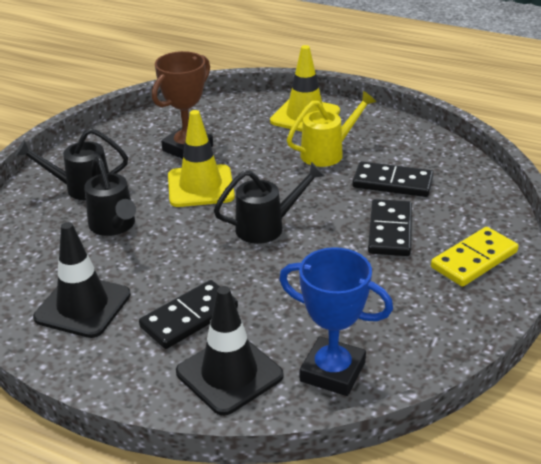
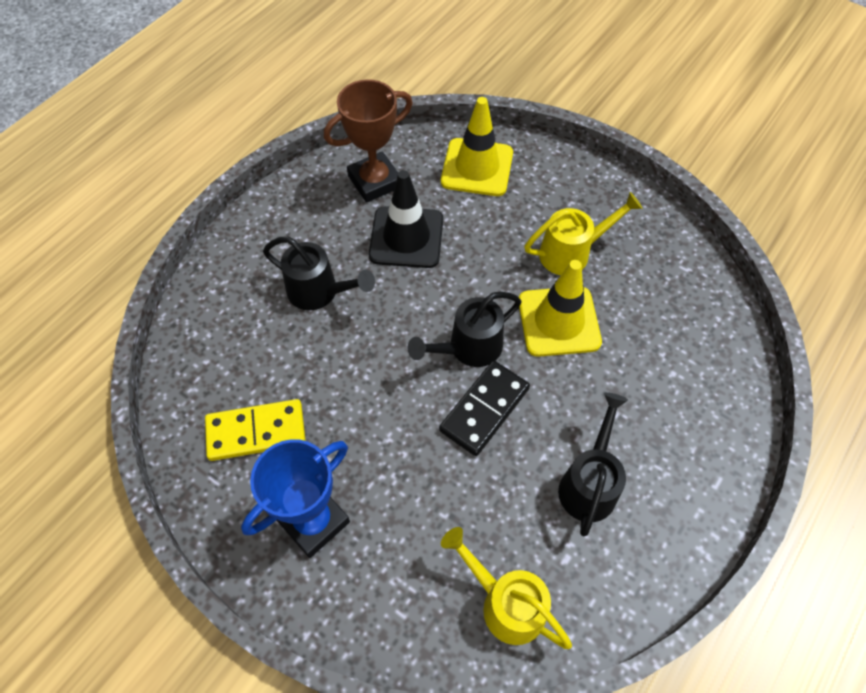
black domino: 3 -> 1
black traffic cone: 2 -> 1
yellow watering can: 1 -> 2

